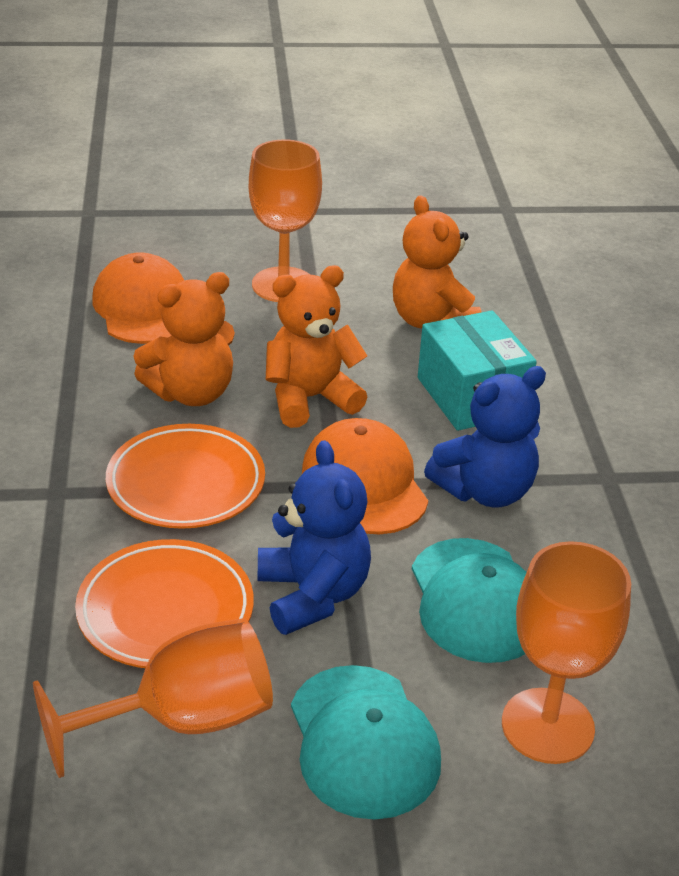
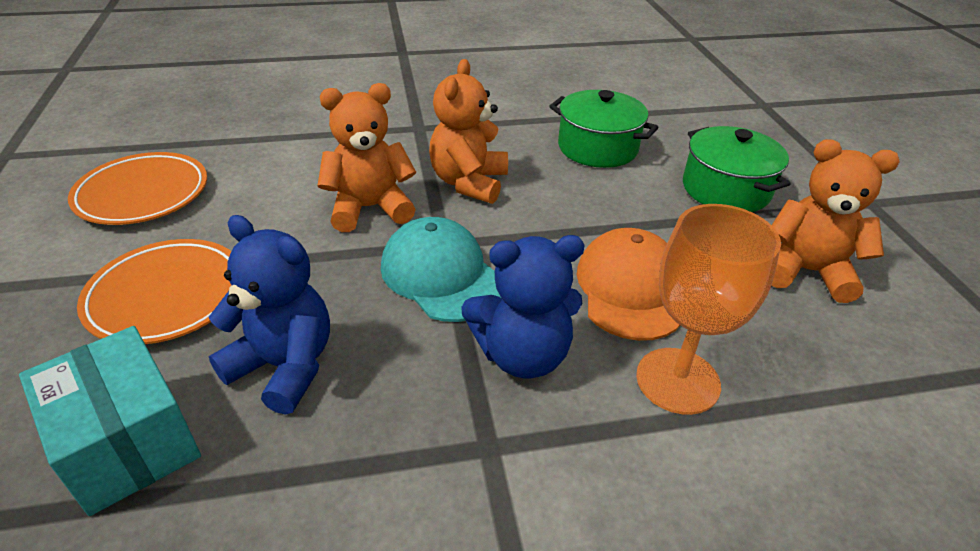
green pot: 0 -> 2
orange cap: 2 -> 1
orange goblet: 3 -> 1
turquoise cap: 2 -> 1

